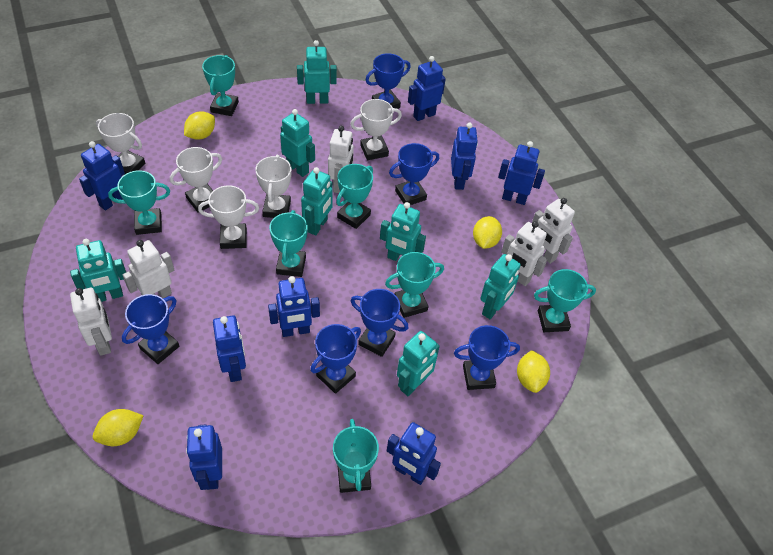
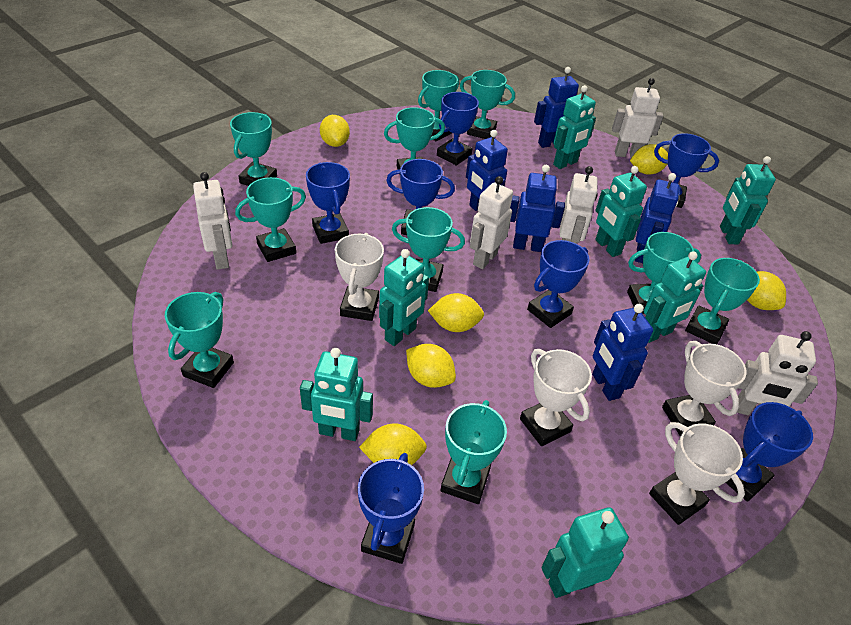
blue robot: 8 -> 5
blue trophy: 6 -> 7
turquoise trophy: 7 -> 10
white trophy: 5 -> 4
yellow lemon: 4 -> 6

